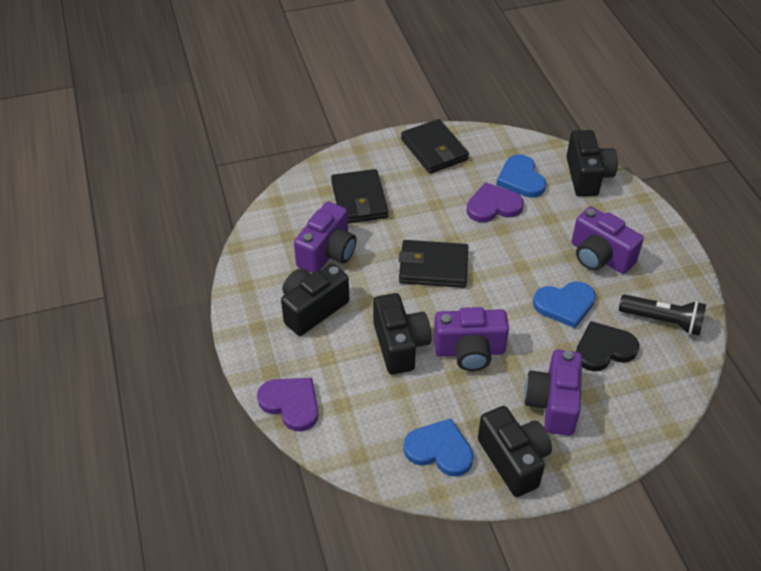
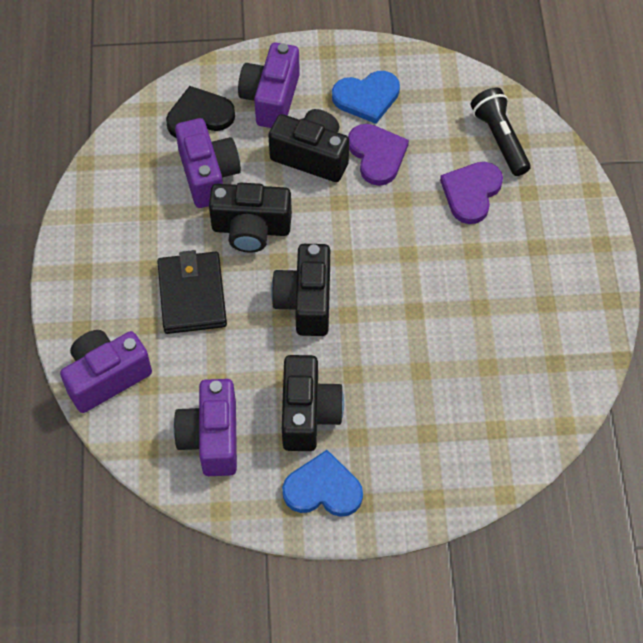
black wallet: 3 -> 1
blue heart: 3 -> 2

